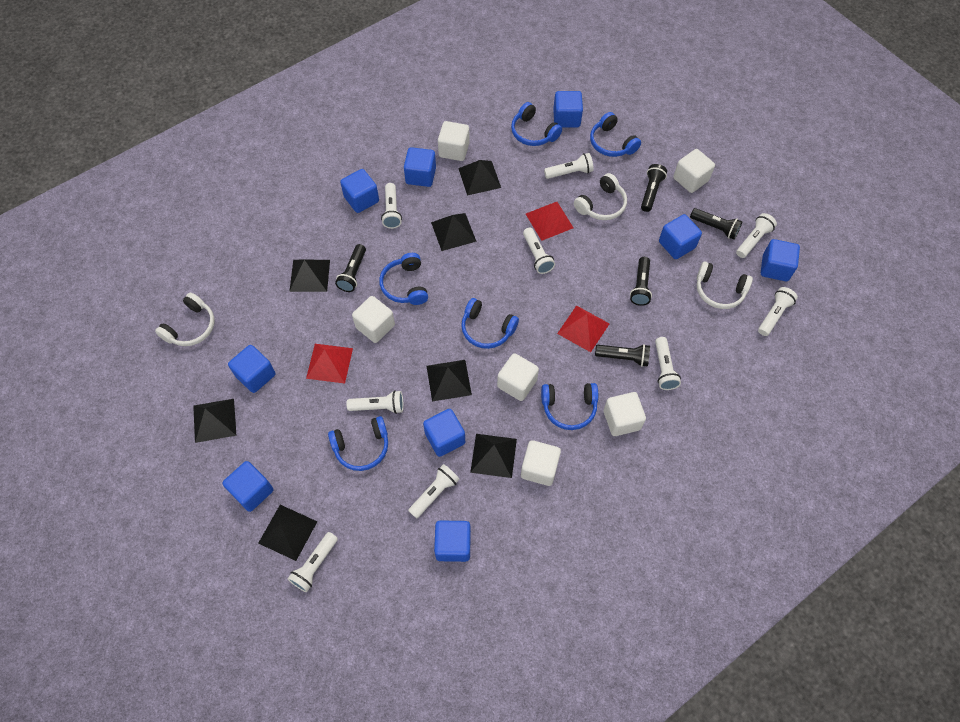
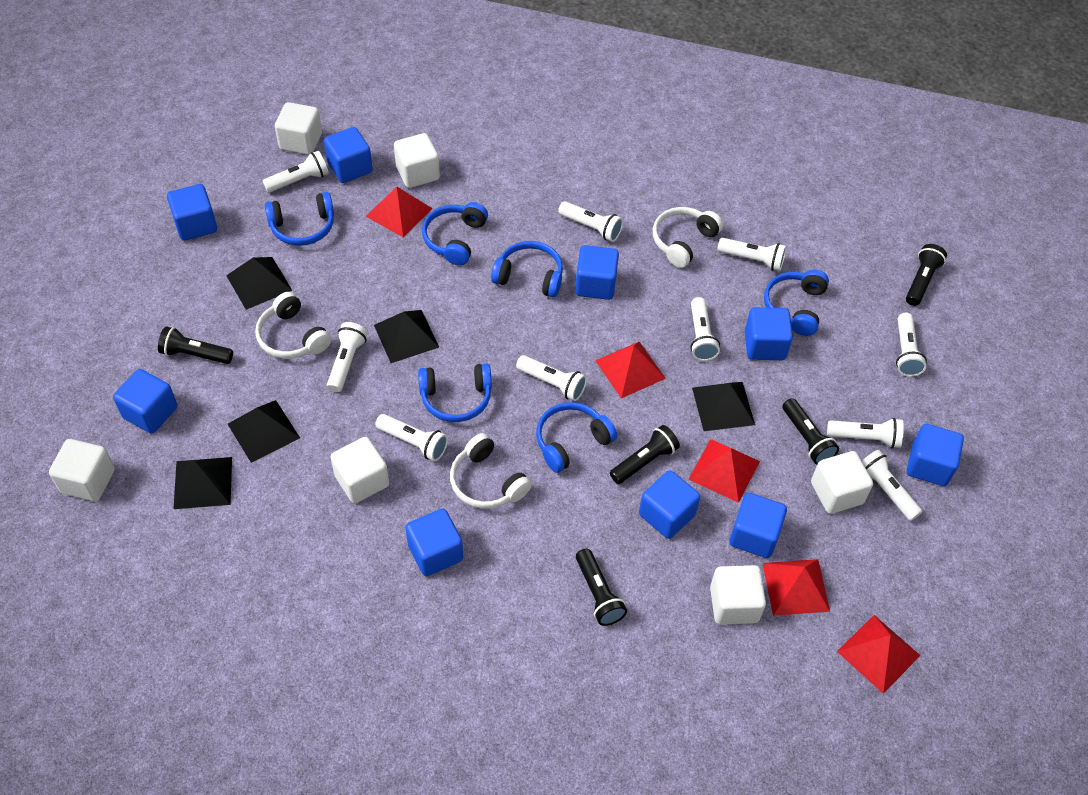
black pyramid: 7 -> 5
red pyramid: 3 -> 5
white flashlight: 9 -> 10

